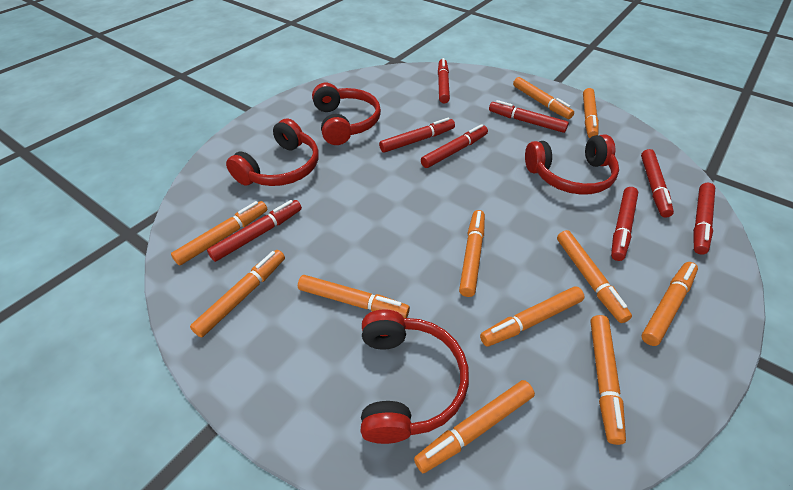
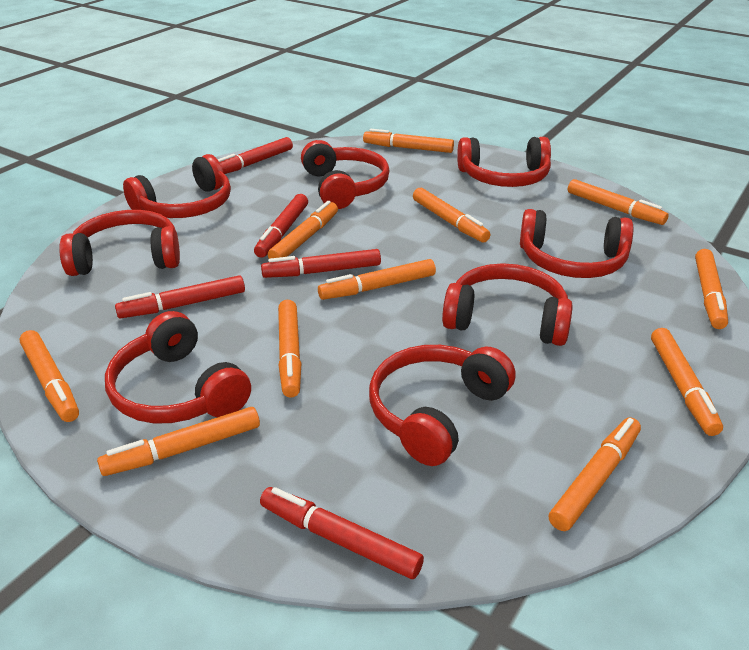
red headphones: 4 -> 8
red marker: 8 -> 5

